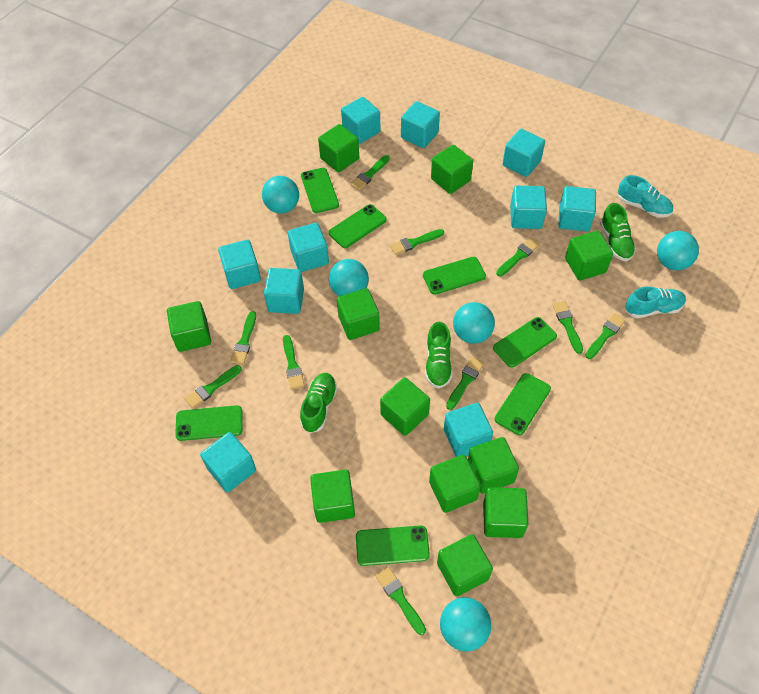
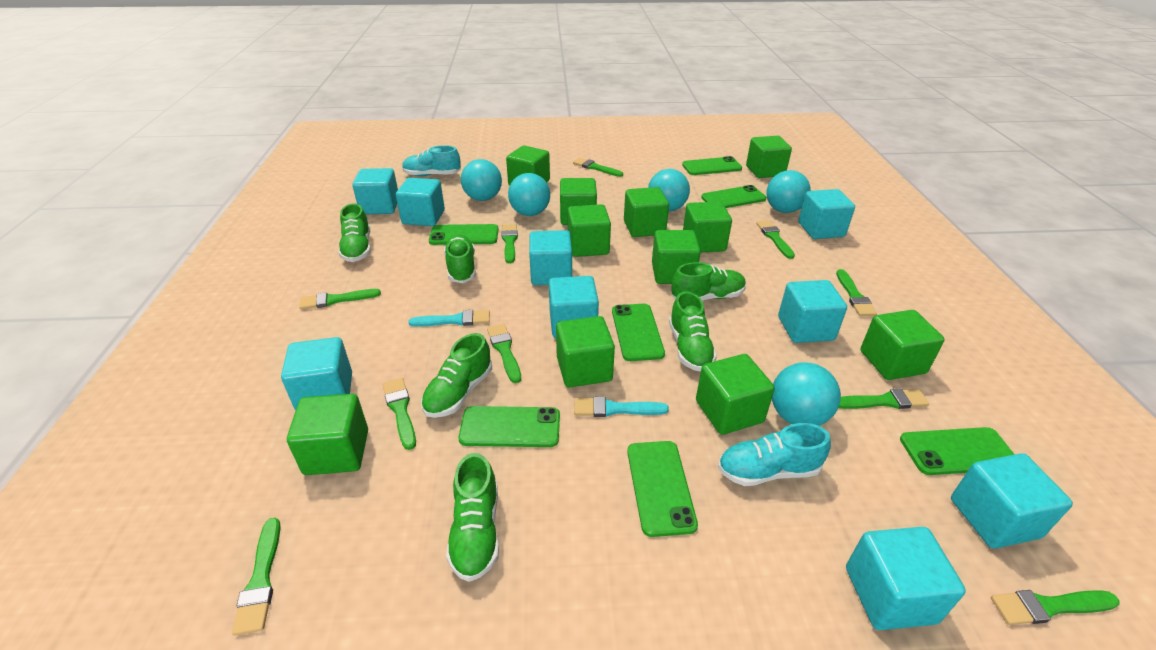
green shoe: 3 -> 6
turquoise brush: 0 -> 2
turquoise cube: 10 -> 9

